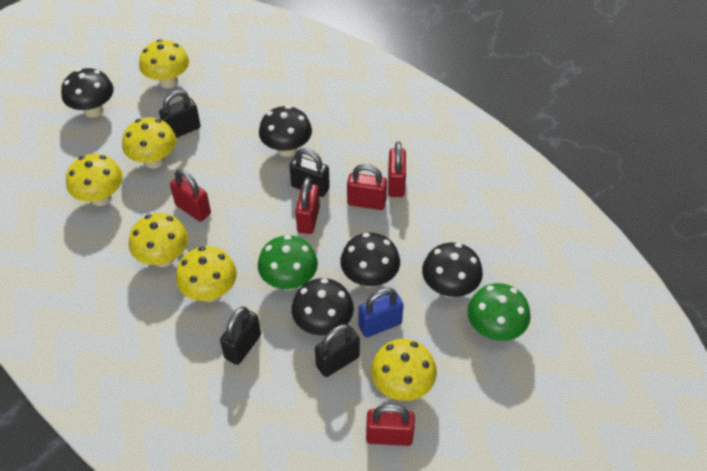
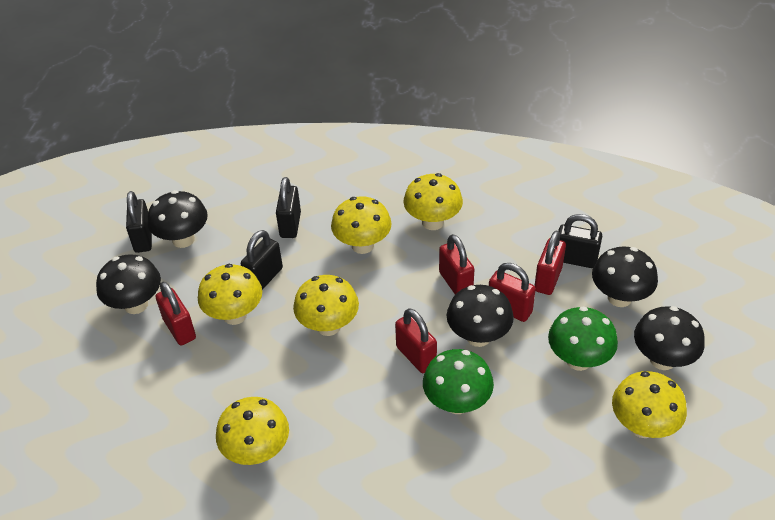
blue padlock: 1 -> 0

